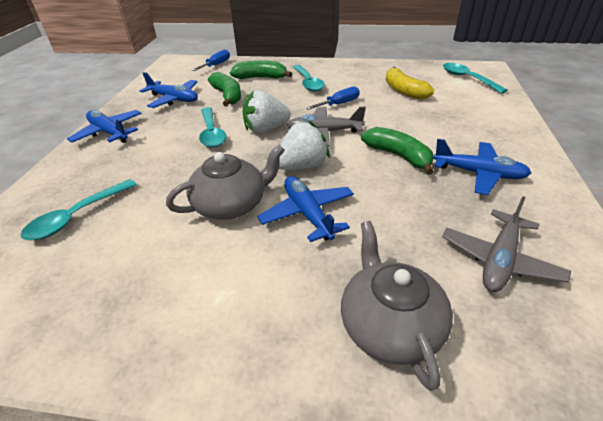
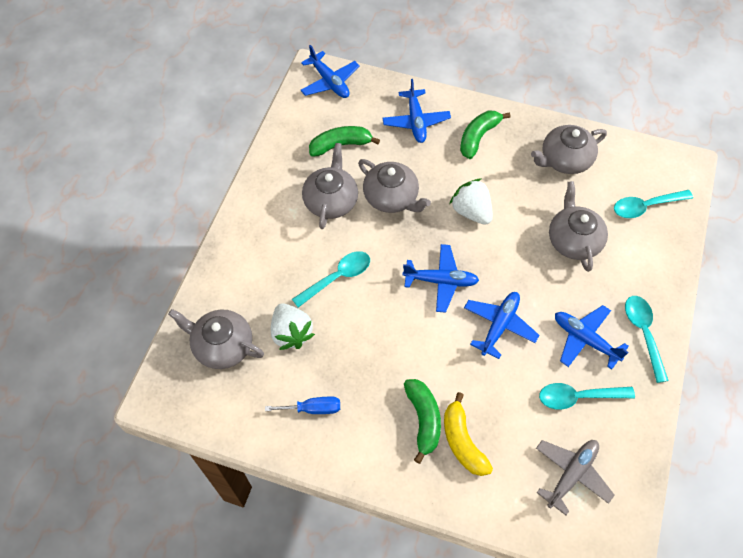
blue plane: 4 -> 5
blue screwdriver: 2 -> 1
grey plane: 2 -> 1
grey teapot: 2 -> 5

